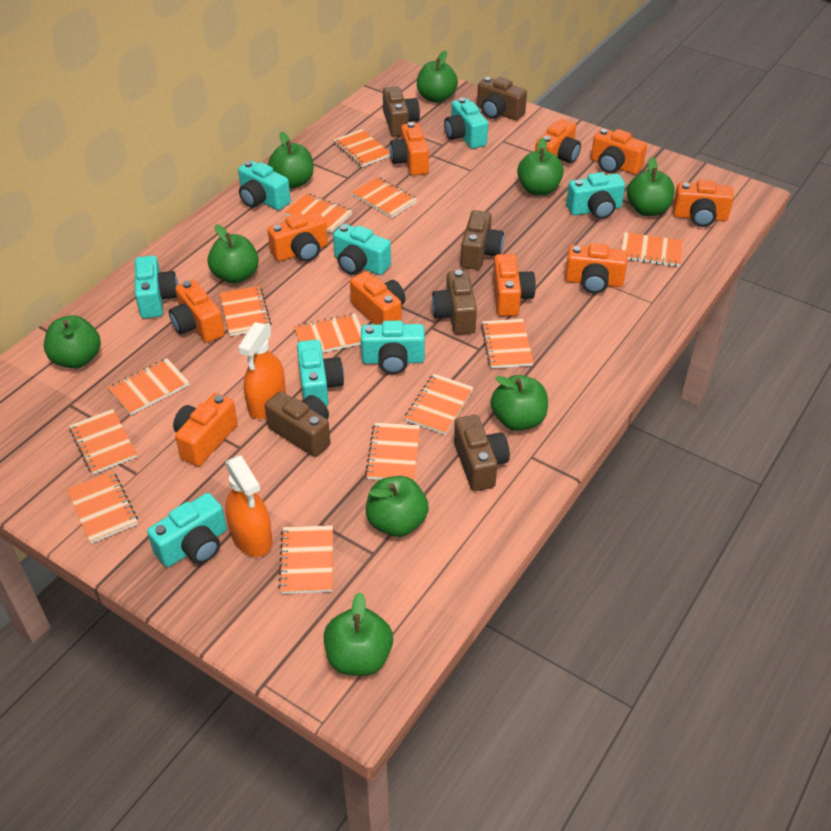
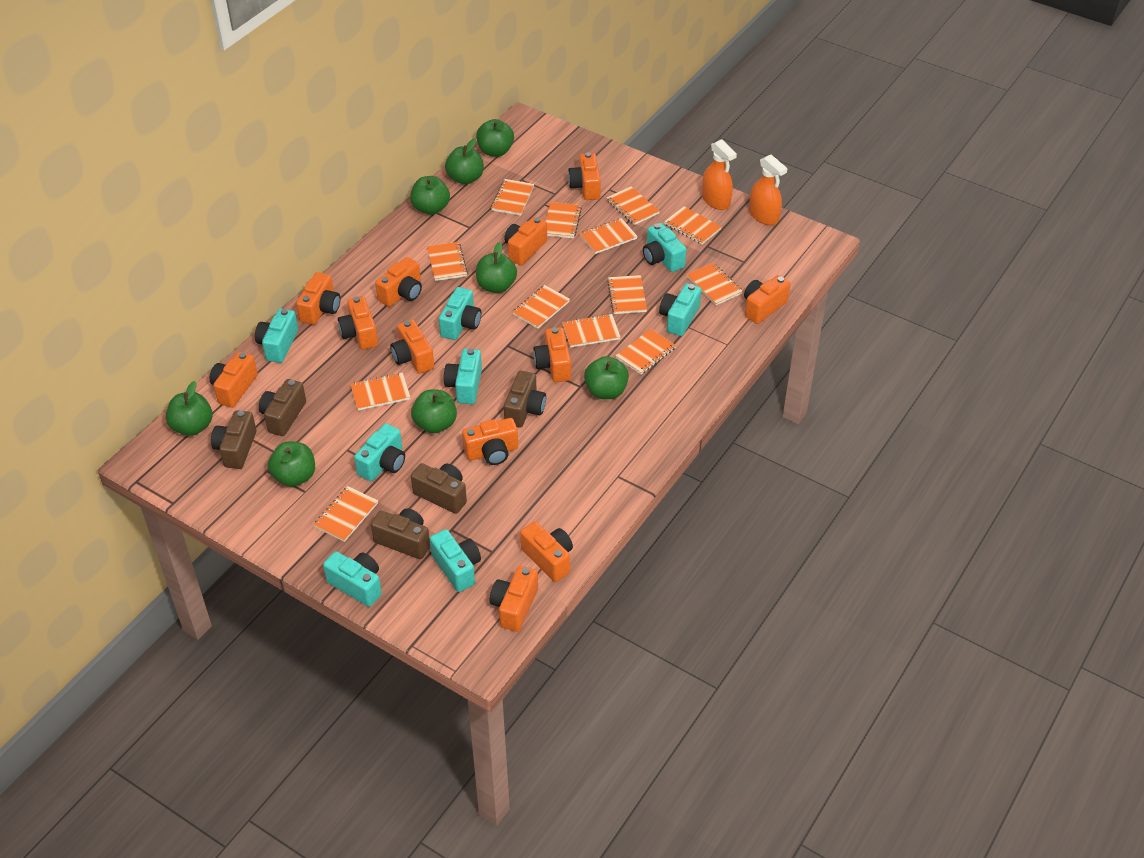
brown camera: 6 -> 5
green apple: 9 -> 8
orange camera: 10 -> 12

